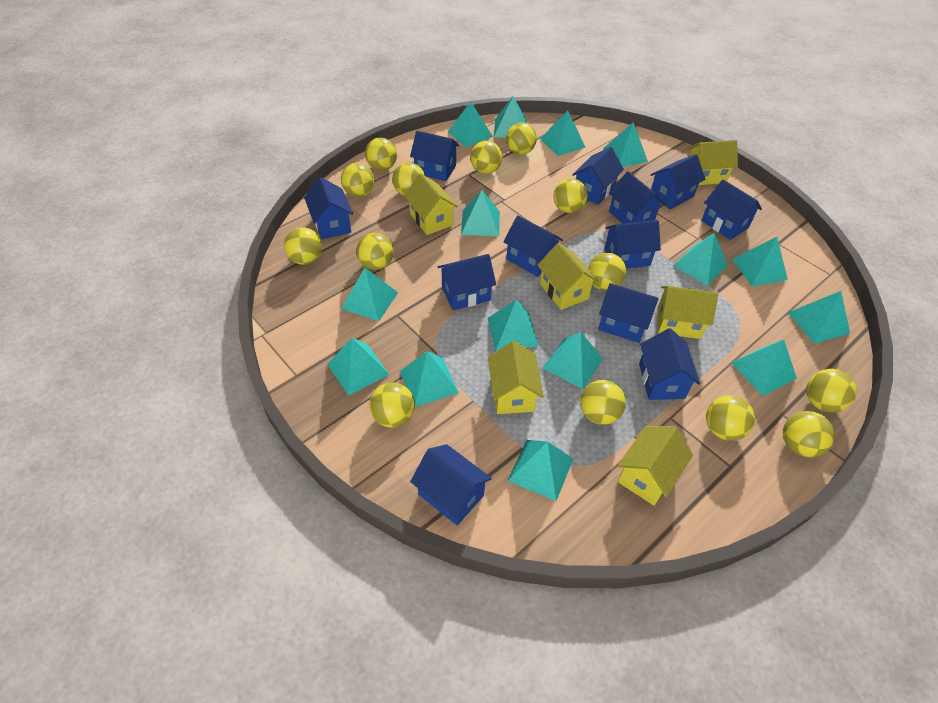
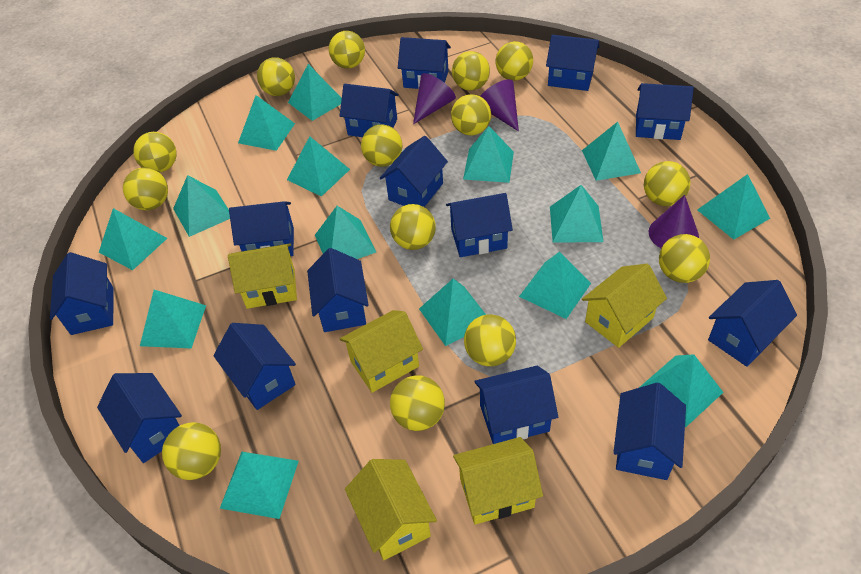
blue house: 12 -> 14
purple cone: 0 -> 3
yellow house: 6 -> 5

